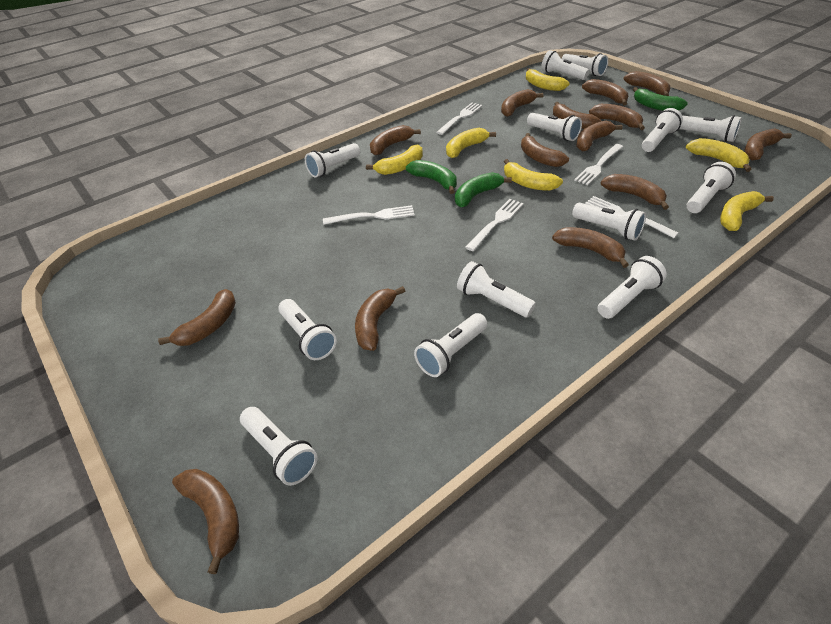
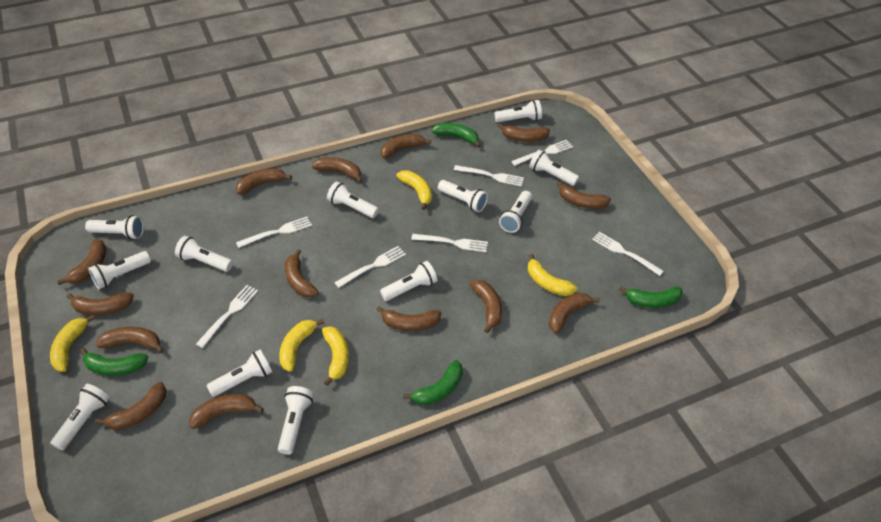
green banana: 3 -> 4
white flashlight: 13 -> 12
white fork: 5 -> 7
yellow banana: 6 -> 5

